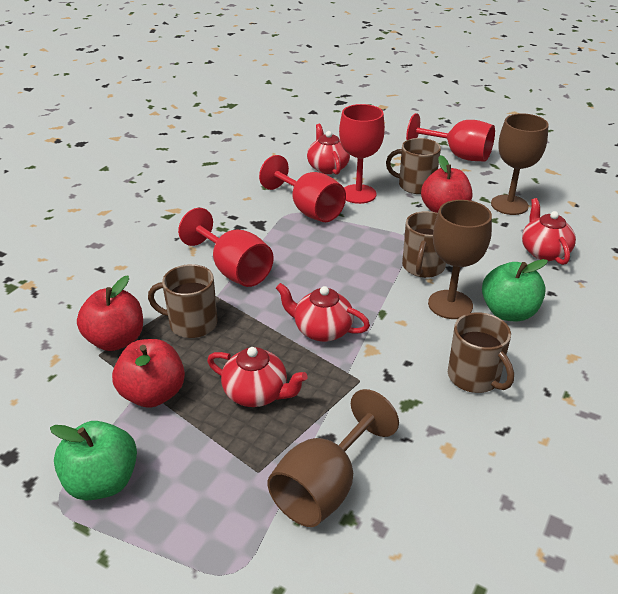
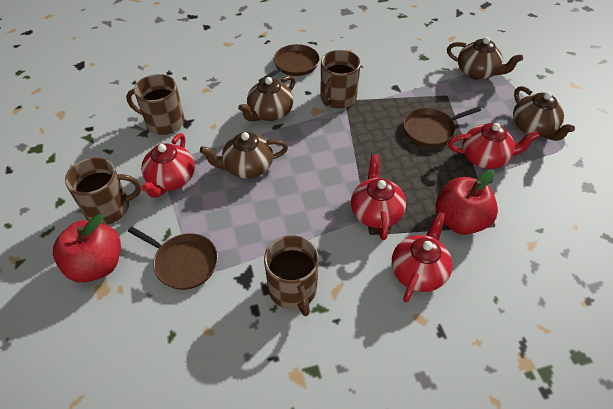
brown goblet: 3 -> 0
brown pan: 0 -> 3
brown teapot: 0 -> 4
green apple: 2 -> 0
red apple: 3 -> 2
red goblet: 4 -> 0

